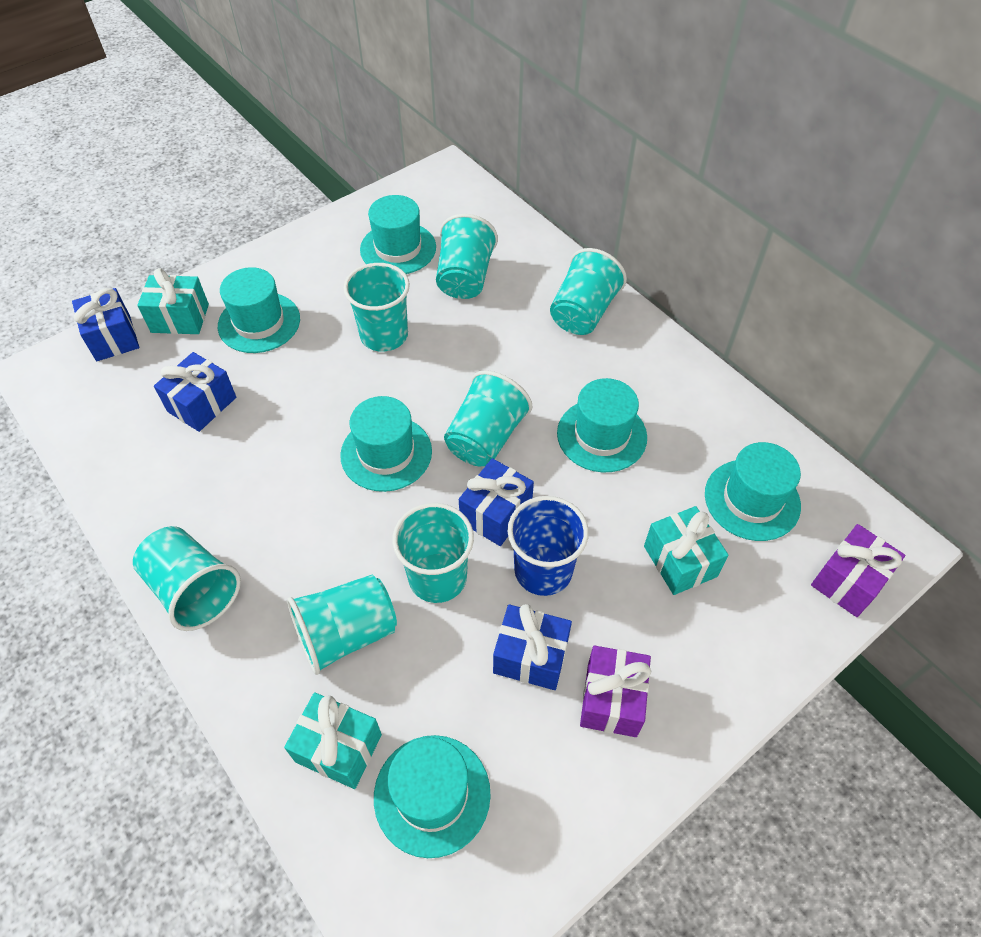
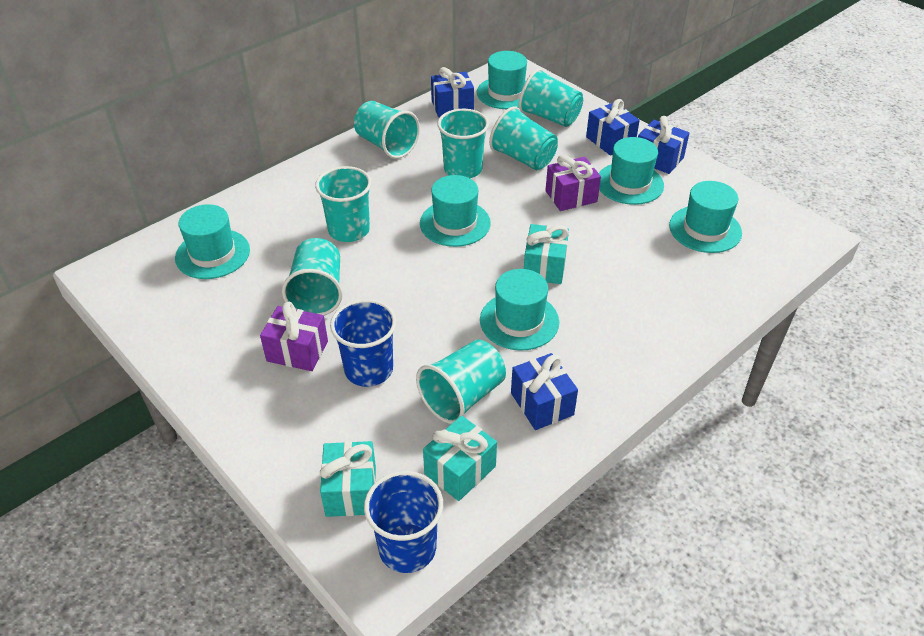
blue cup: 1 -> 2

